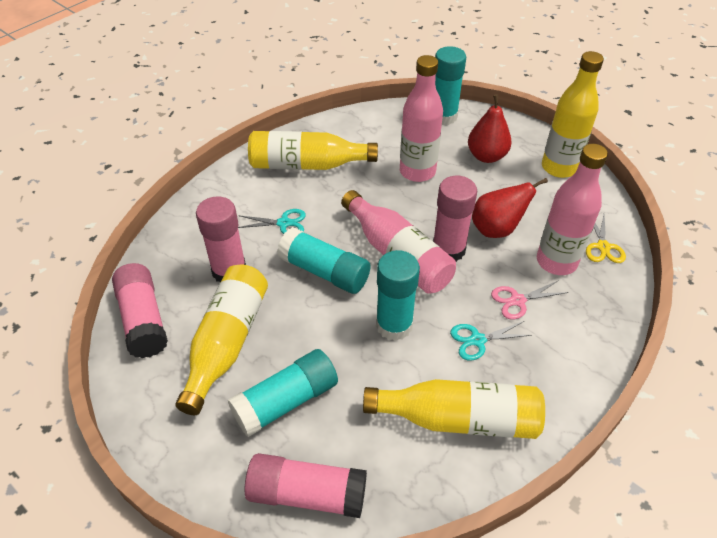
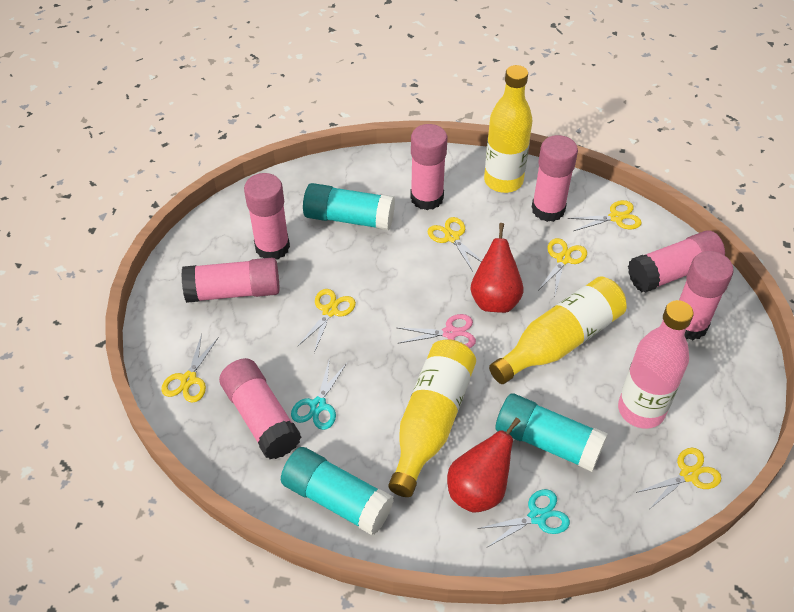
pink bottle: 3 -> 1
pink glue stick: 4 -> 7
turquoise glue stick: 4 -> 3
yellow bottle: 4 -> 3
yellow scissors: 1 -> 6

